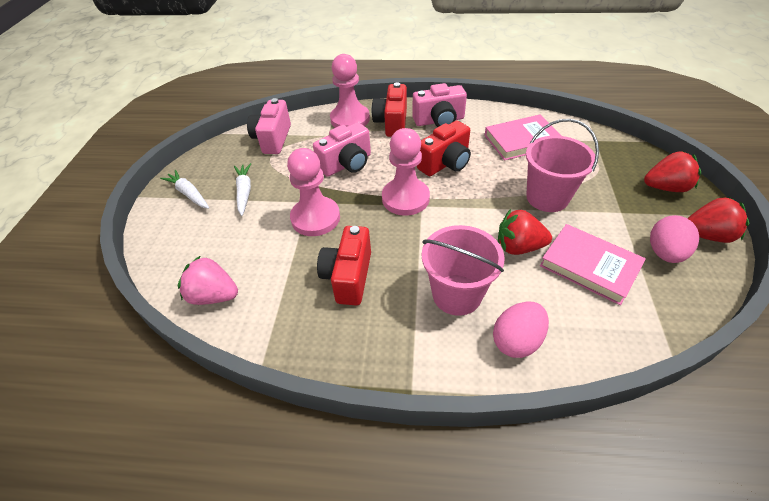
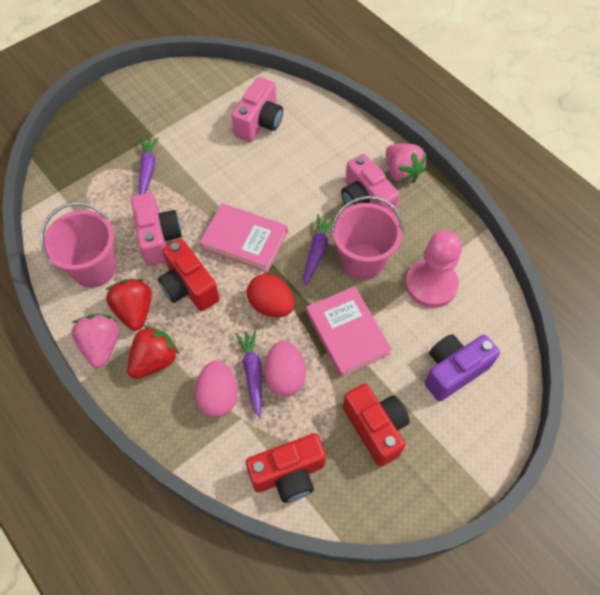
pink pawn: 3 -> 1
pink strawberry: 1 -> 2
purple camera: 0 -> 1
purple carrot: 0 -> 3
red egg: 0 -> 1
red strawberry: 3 -> 2
white carrot: 2 -> 0

